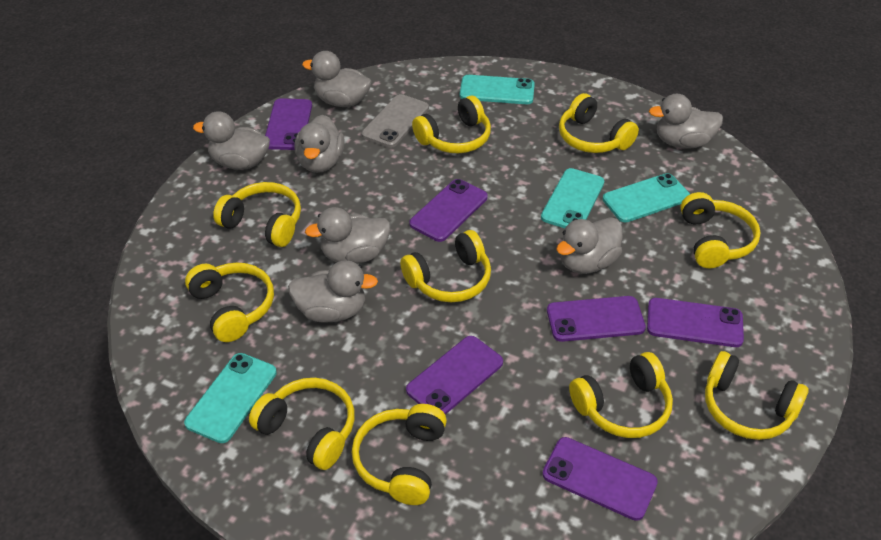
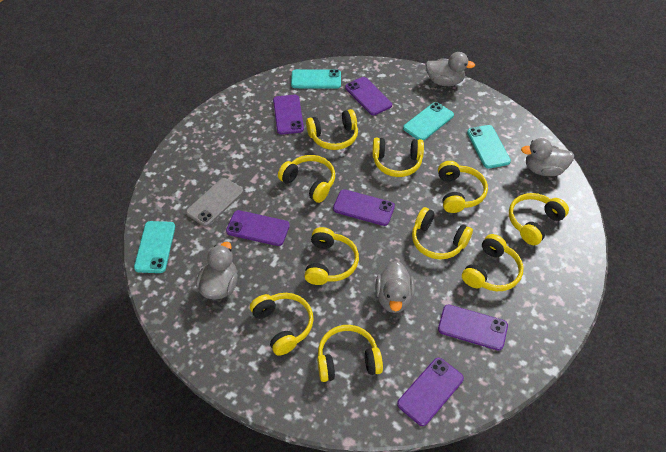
grey duck: 7 -> 4

